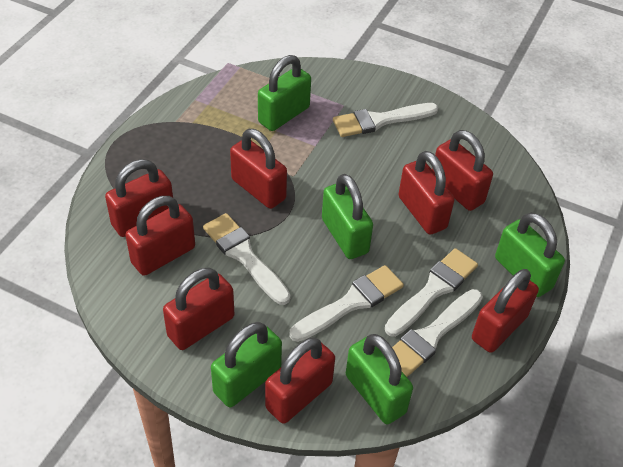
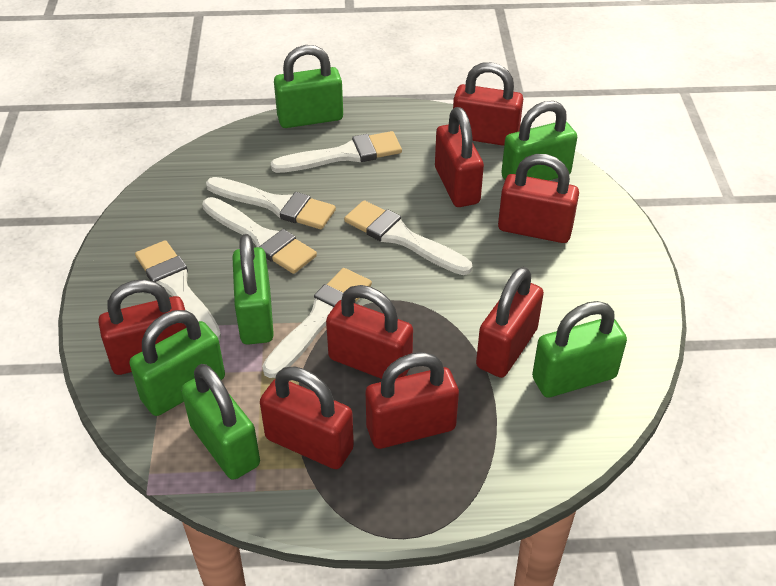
green padlock: 5 -> 6
white brush: 5 -> 6

